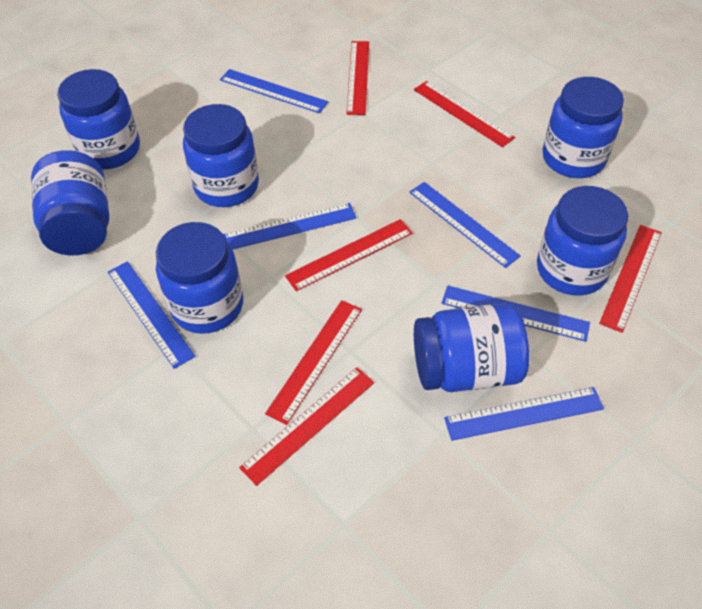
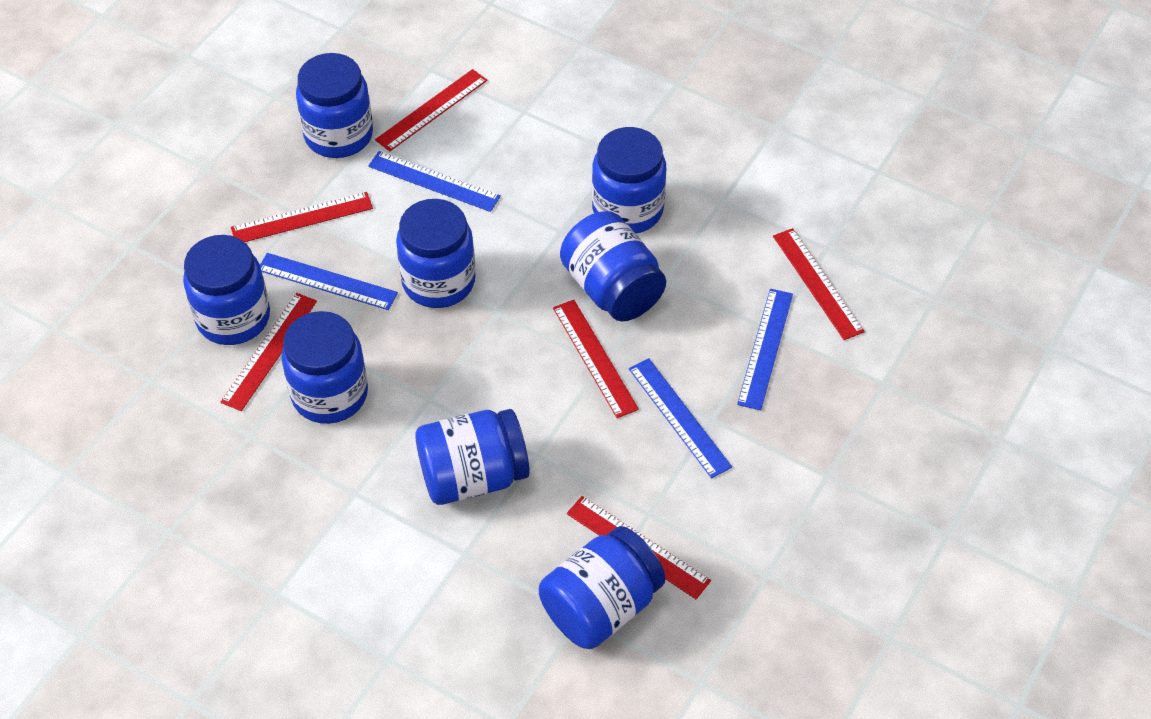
blue jar: 7 -> 8
blue ruler: 6 -> 4

